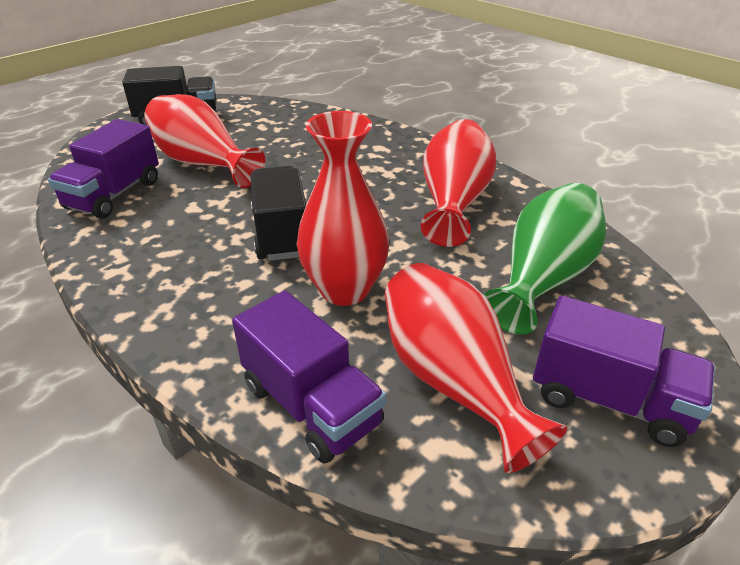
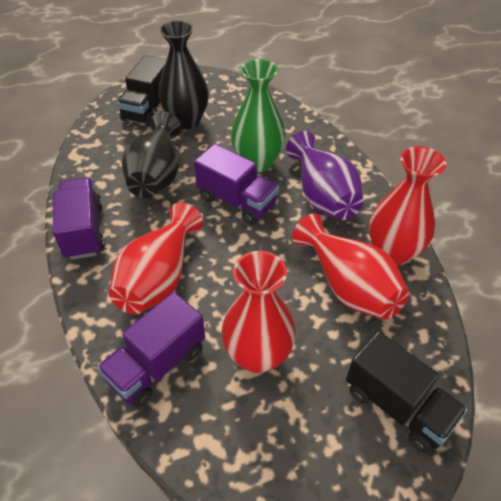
black vase: 0 -> 2
purple vase: 0 -> 1

